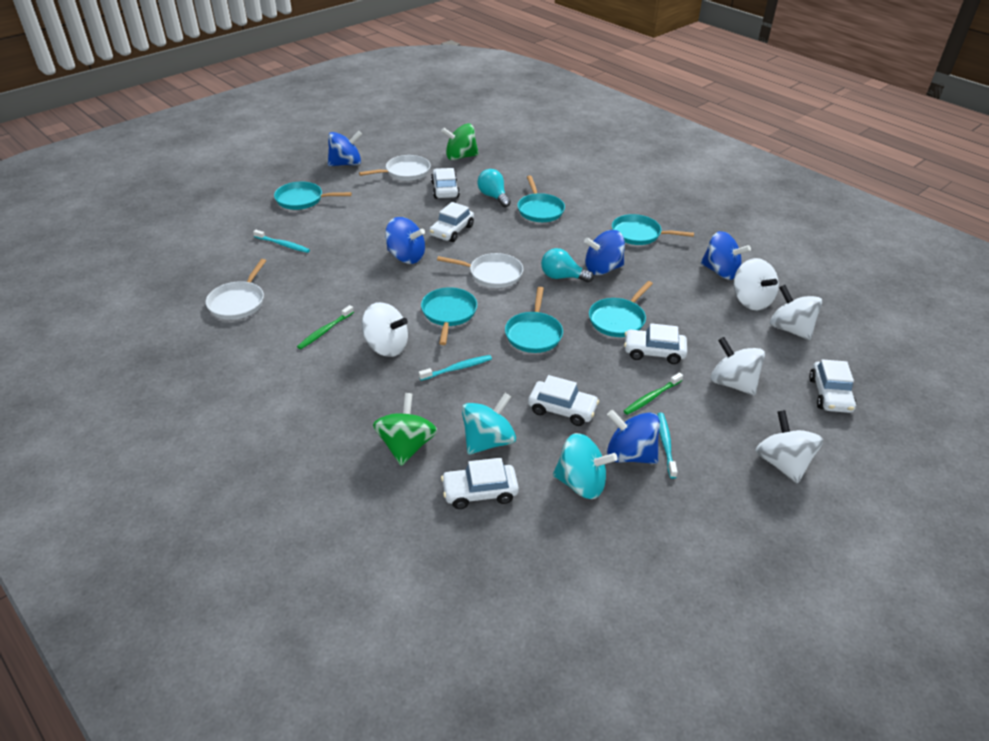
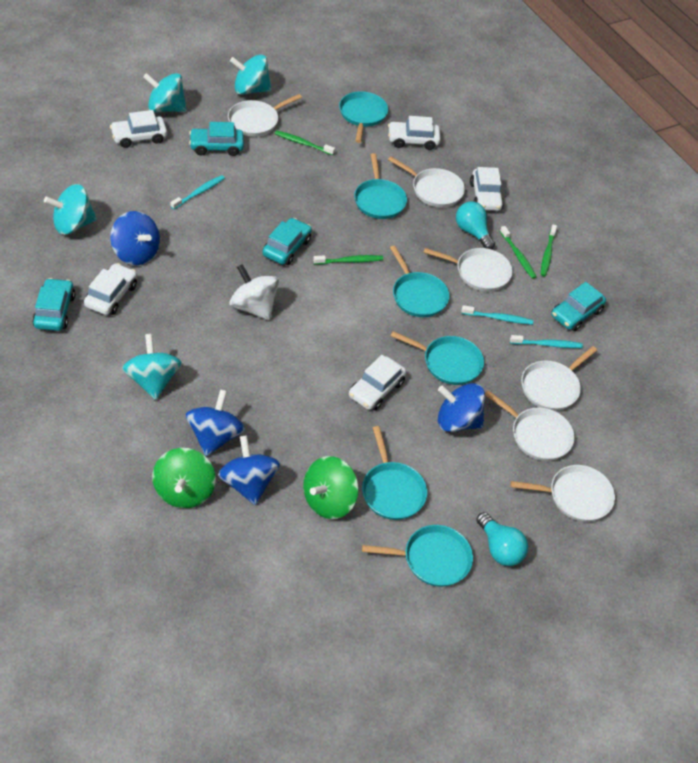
blue spinning top: 5 -> 4
green toothbrush: 2 -> 4
turquoise car: 0 -> 4
turquoise spinning top: 2 -> 4
white car: 6 -> 5
white pan: 3 -> 6
white spinning top: 5 -> 1

